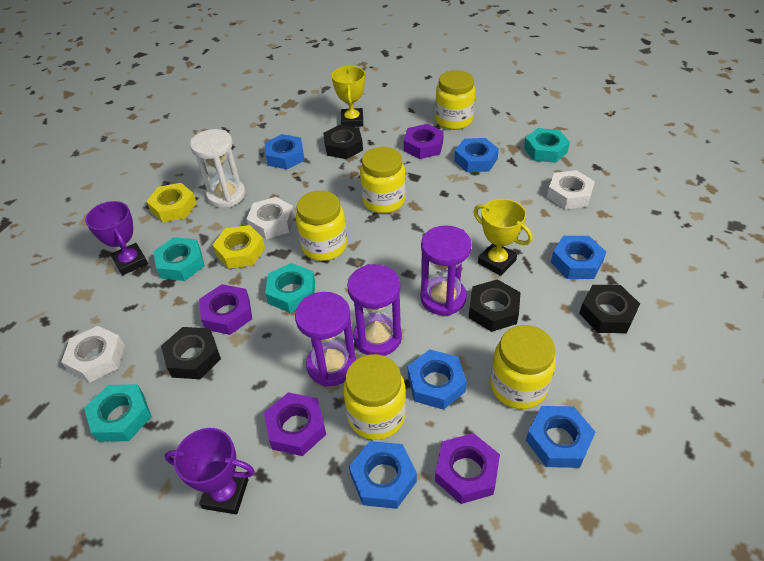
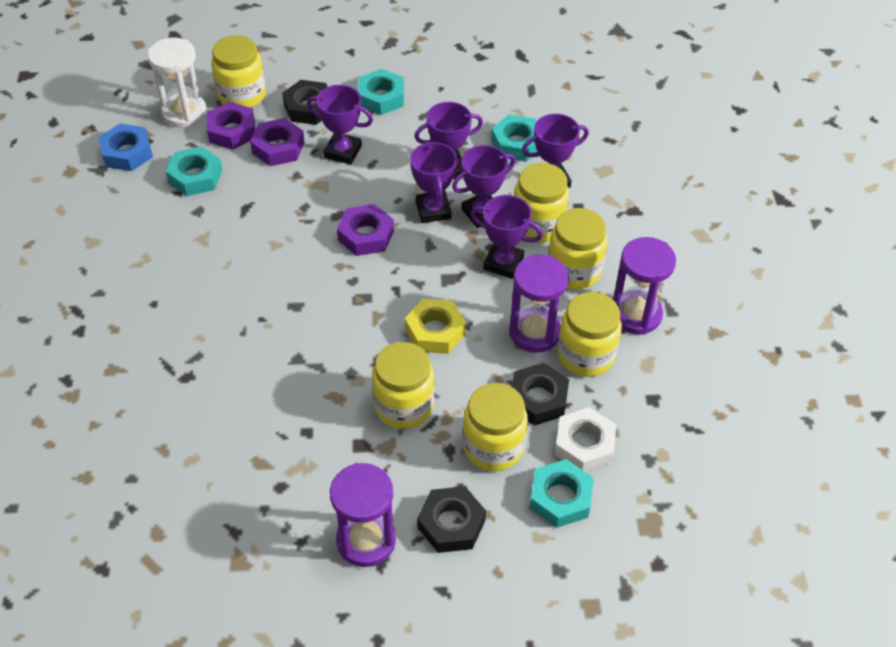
black nut: 4 -> 3
blue nut: 6 -> 1
purple nut: 4 -> 3
purple trophy: 2 -> 6
white nut: 3 -> 1
yellow jar: 5 -> 6
yellow nut: 2 -> 1
yellow trophy: 2 -> 0

